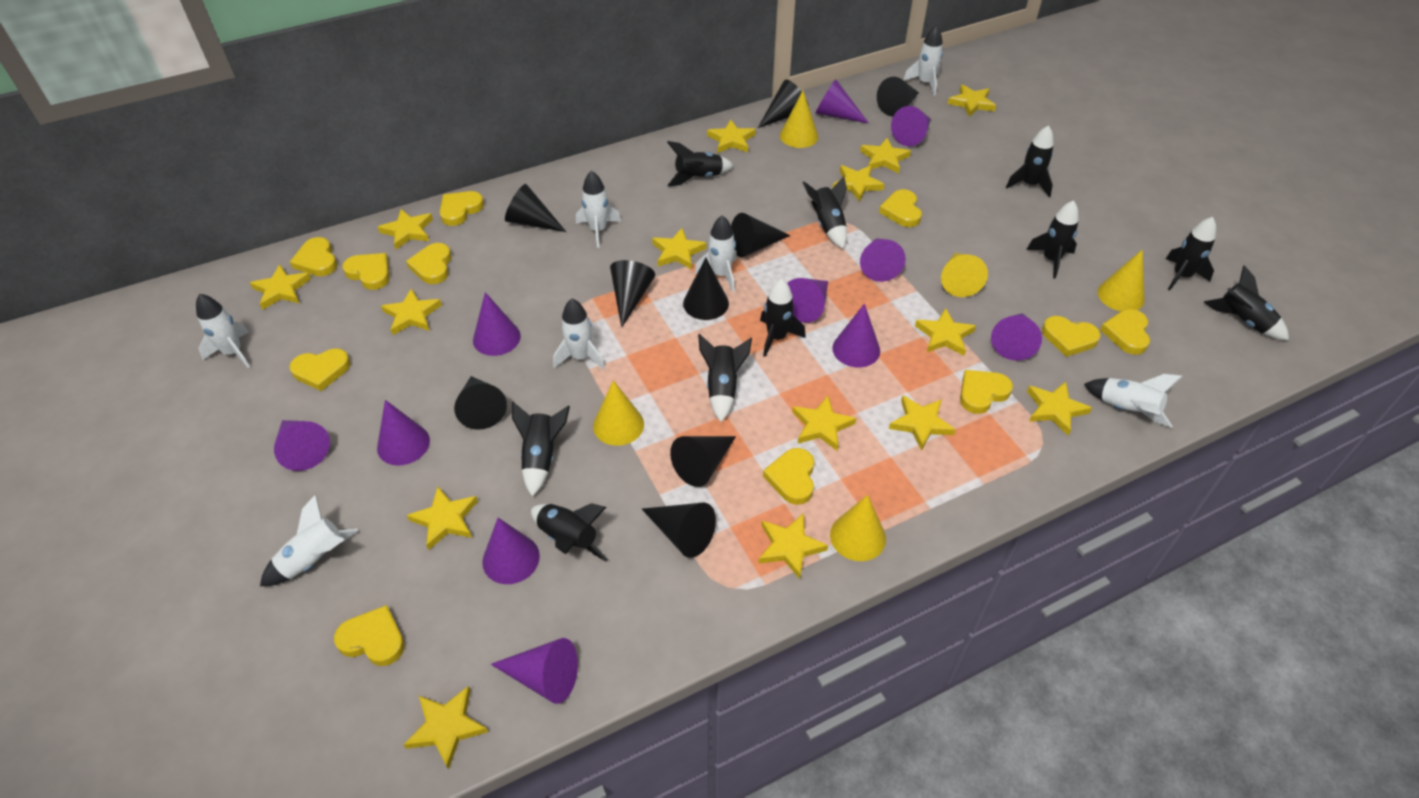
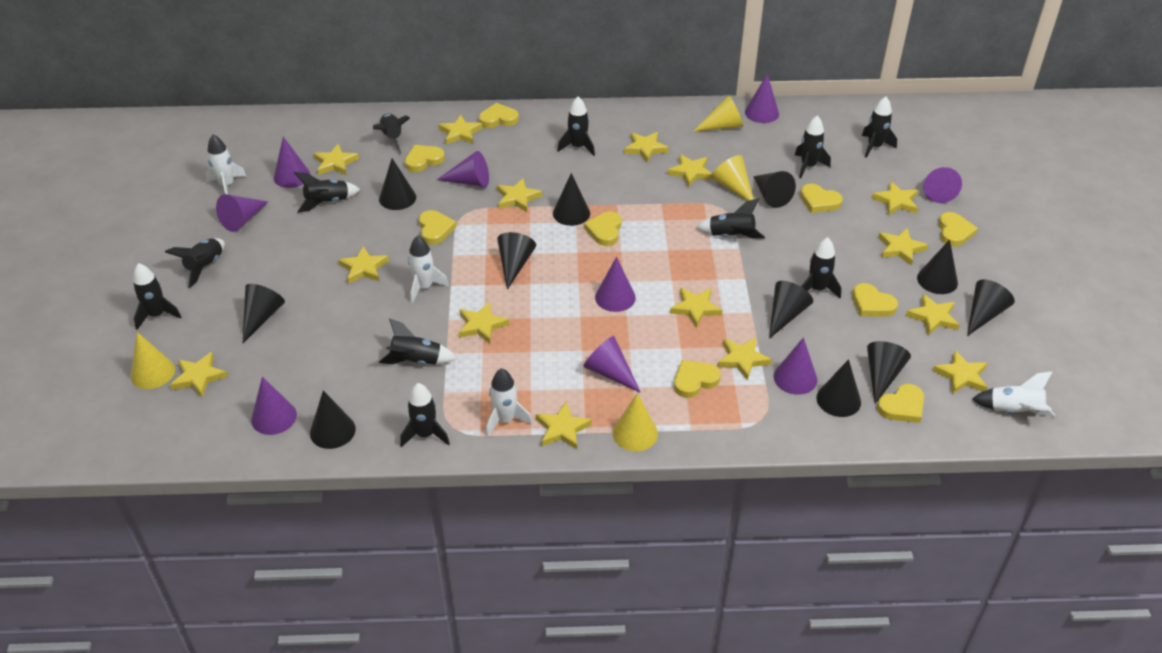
black cone: 9 -> 11
black rocket: 10 -> 11
purple cone: 11 -> 9
white rocket: 7 -> 4
yellow cone: 5 -> 4
yellow heart: 11 -> 9

